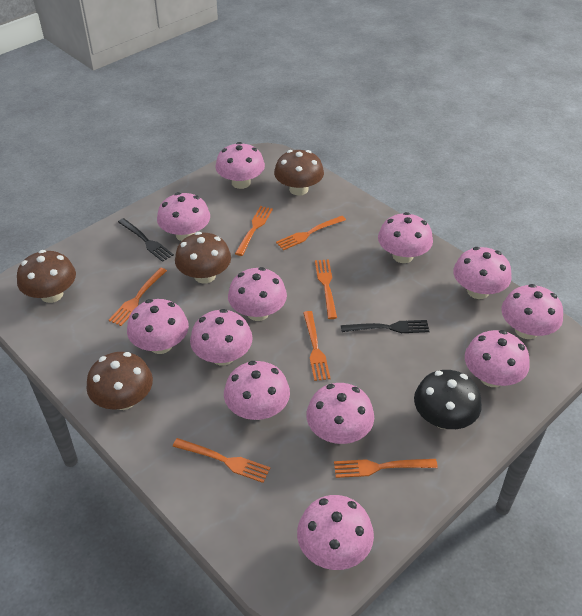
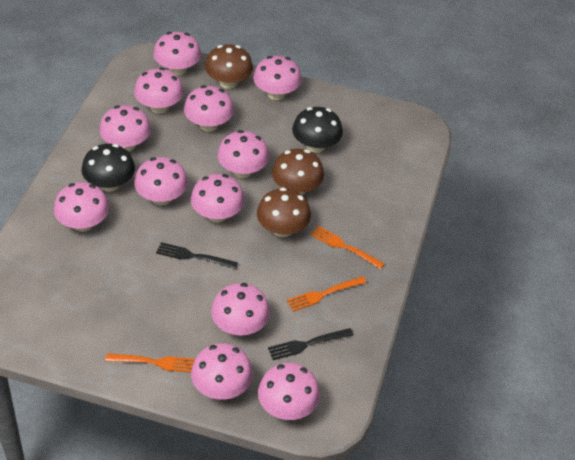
black mushroom: 1 -> 2
brown mushroom: 4 -> 3
orange fork: 7 -> 3

